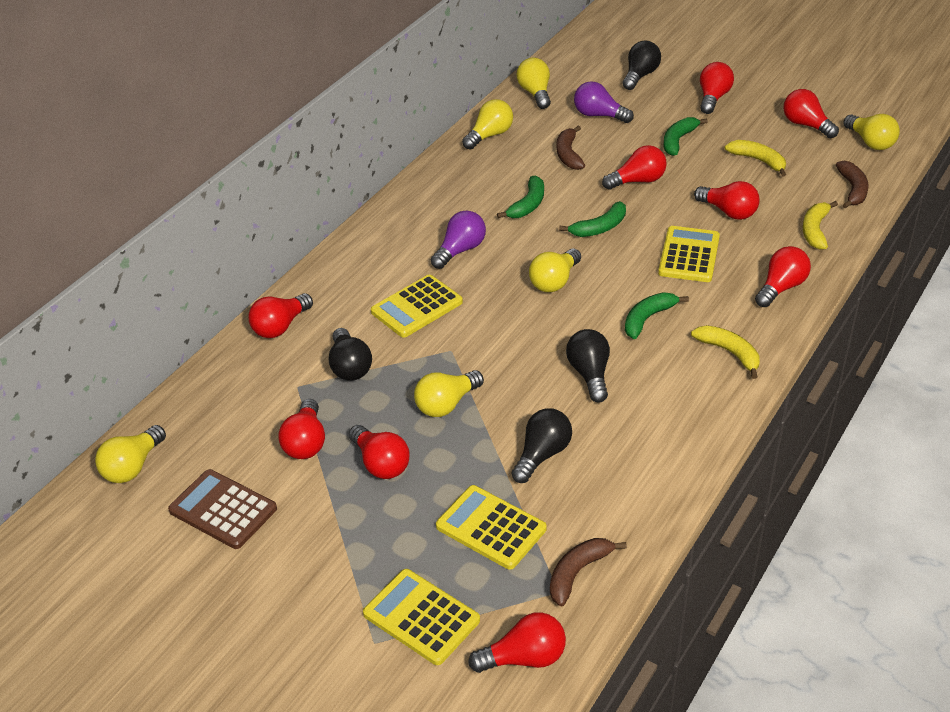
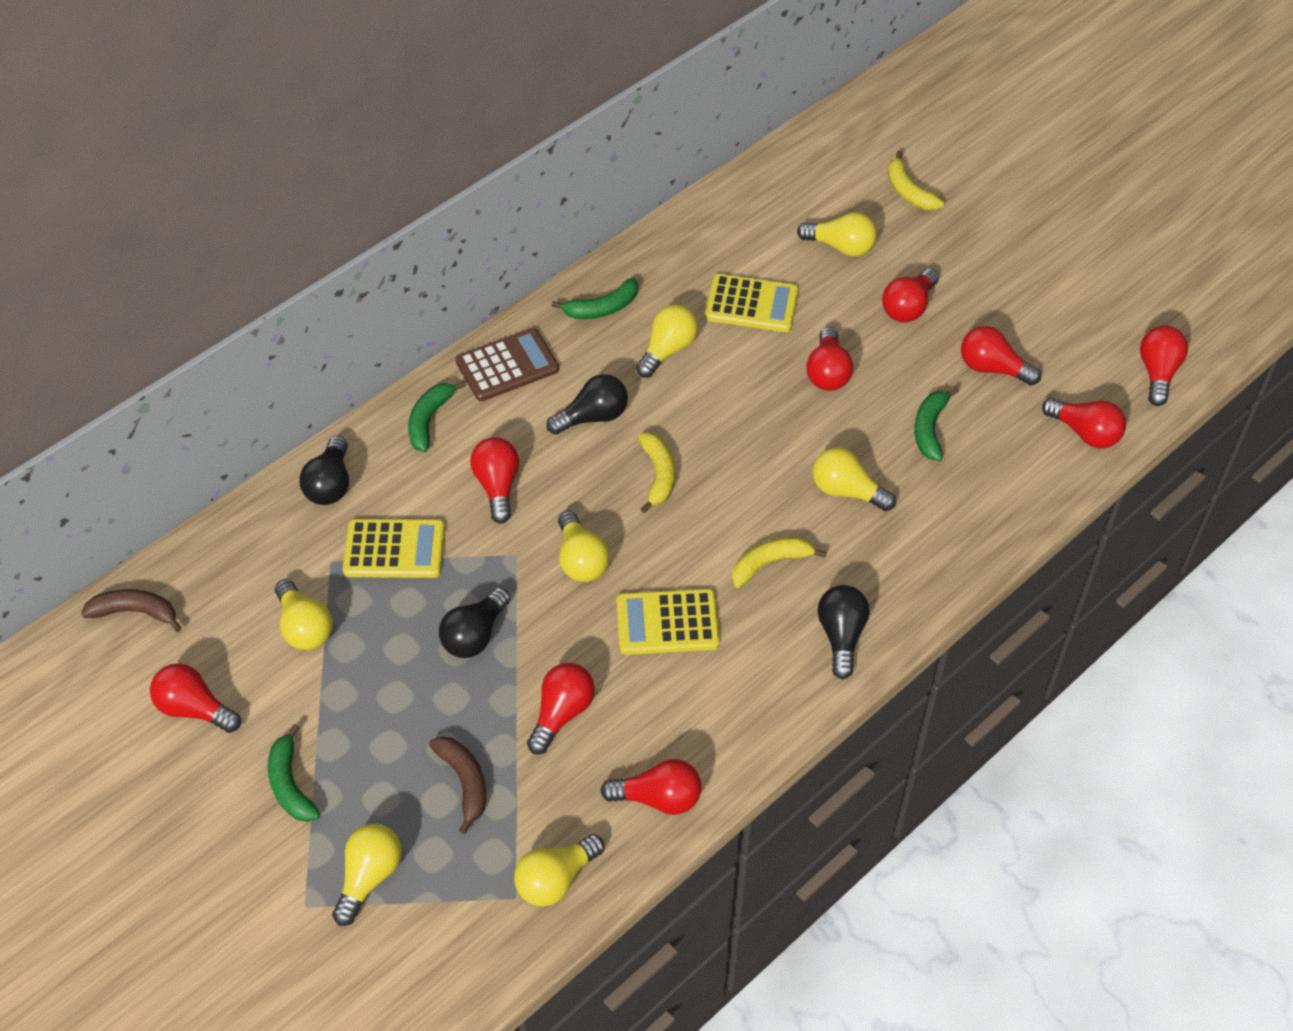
brown banana: 3 -> 2
purple light bulb: 2 -> 0
yellow calculator: 4 -> 3
yellow light bulb: 6 -> 7

